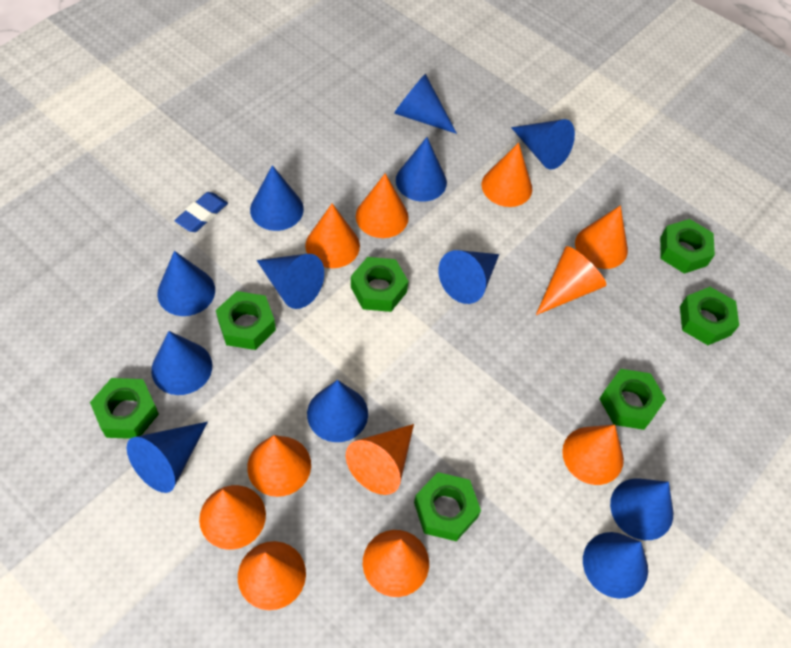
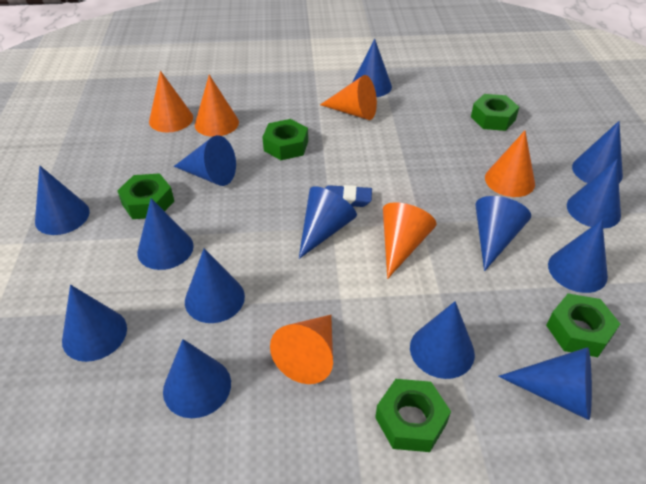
blue cone: 12 -> 14
green nut: 7 -> 5
orange cone: 11 -> 6

